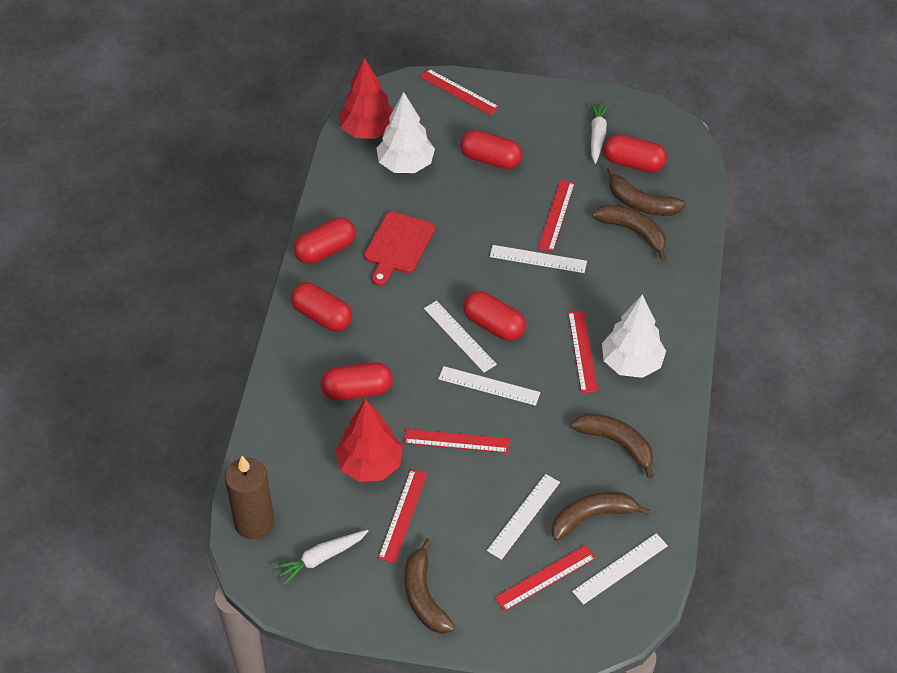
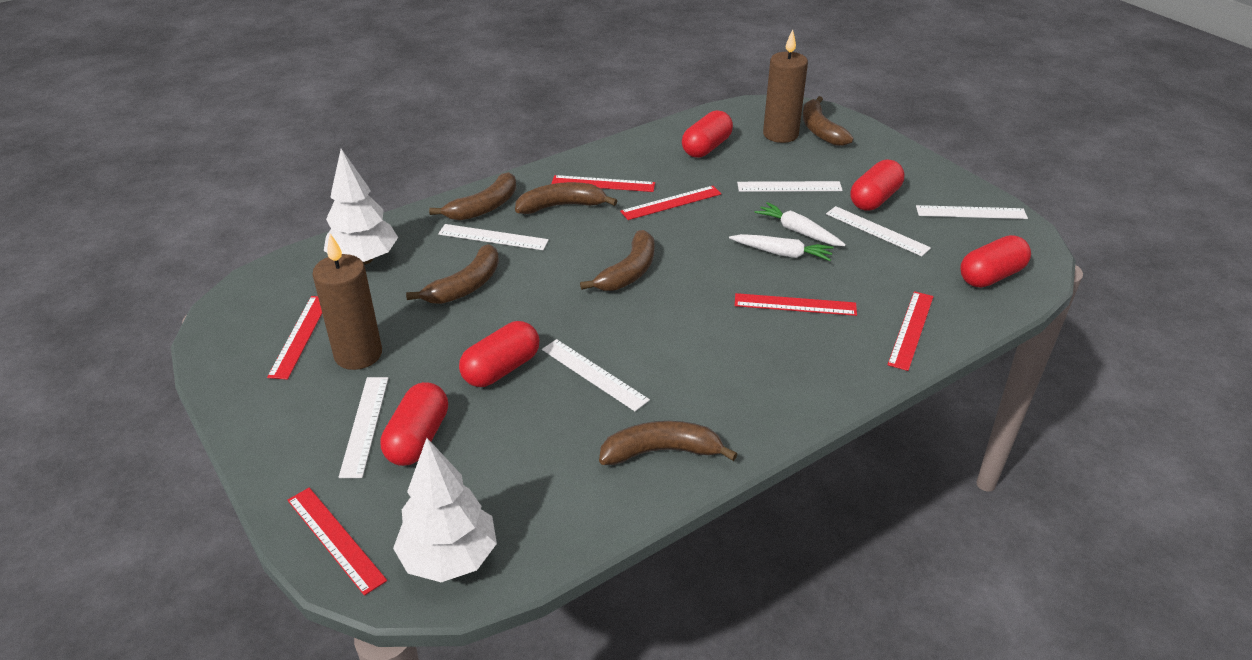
brown banana: 5 -> 6
brown candle: 1 -> 2
red capsule: 6 -> 5
red cutting board: 1 -> 0
red tree: 2 -> 0
white ruler: 5 -> 6

